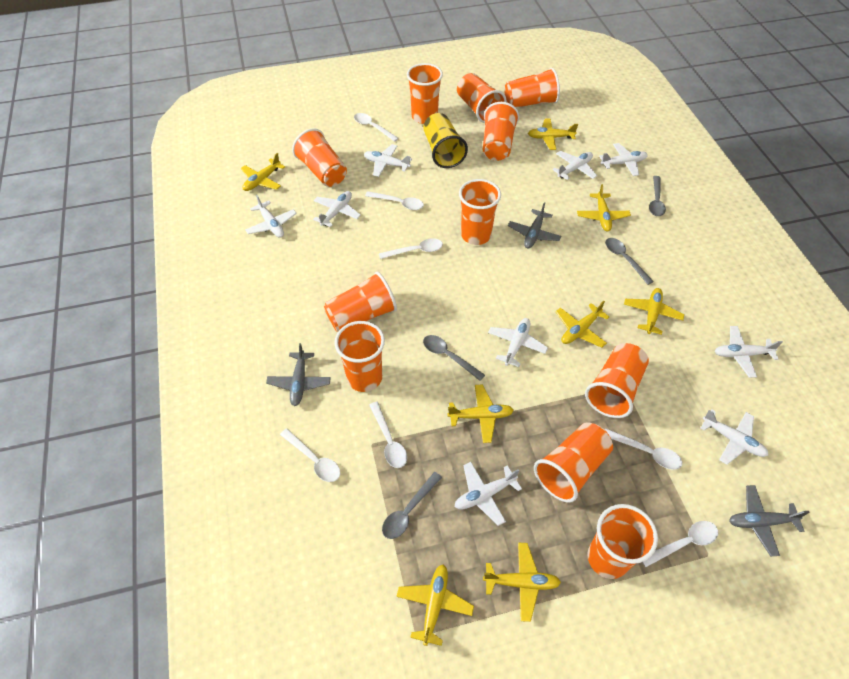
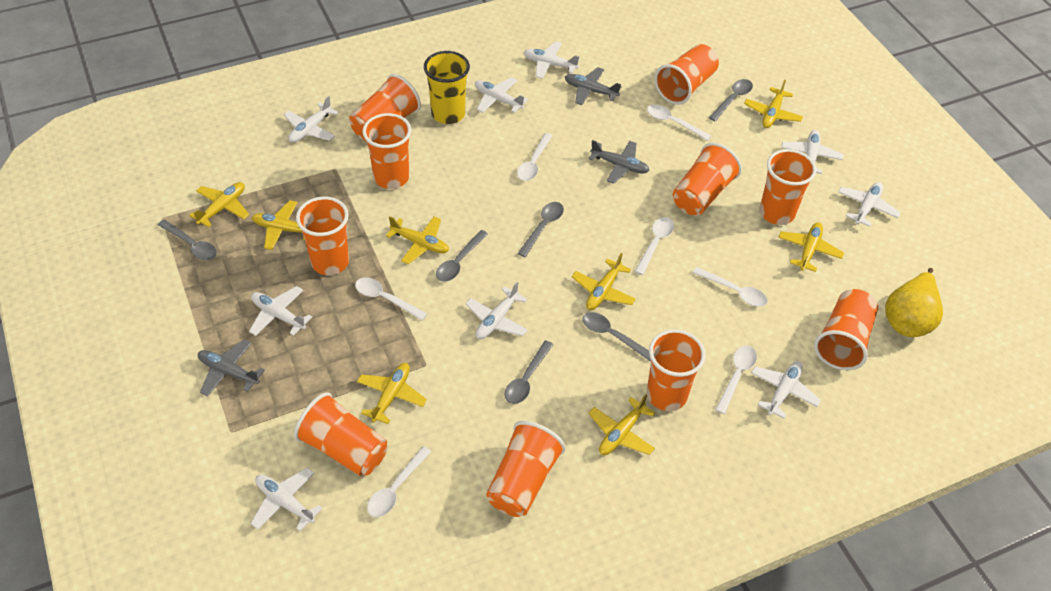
grey spoon: 4 -> 6
orange cup: 11 -> 10
yellow pear: 0 -> 1

